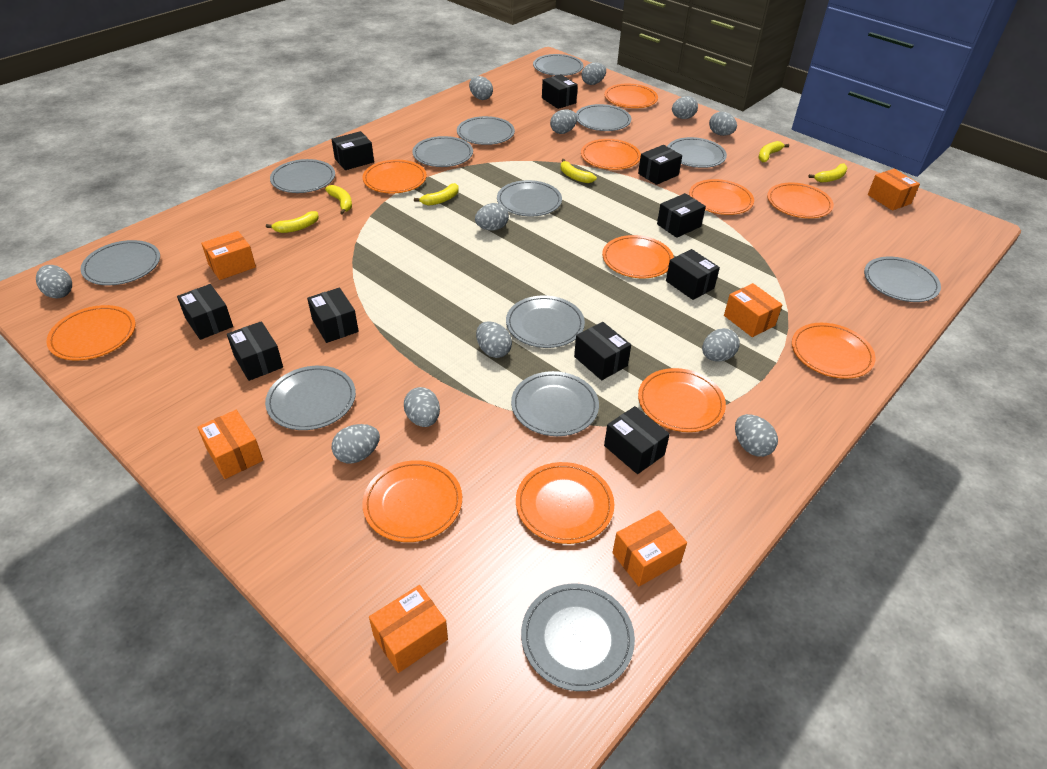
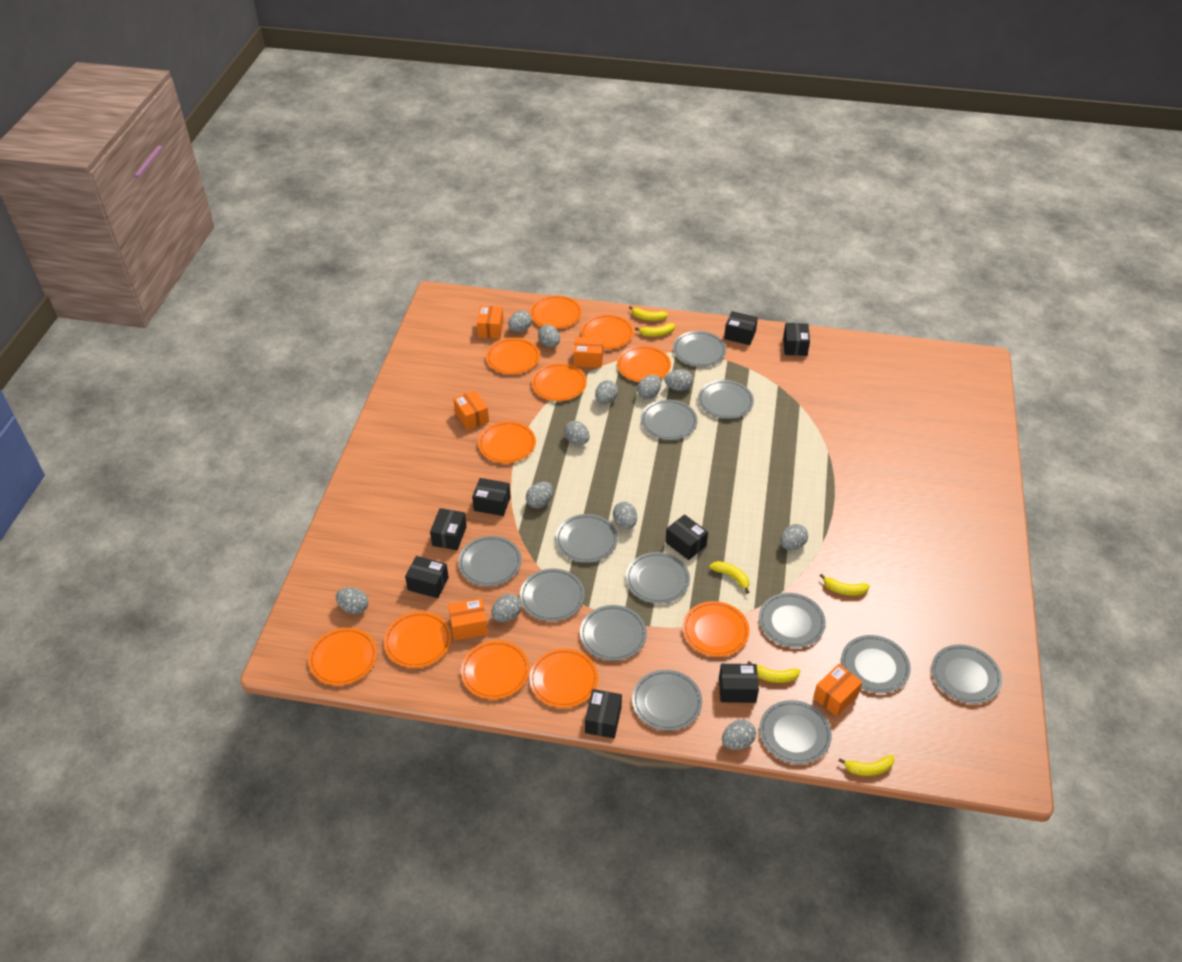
black box: 10 -> 8
orange box: 6 -> 5

